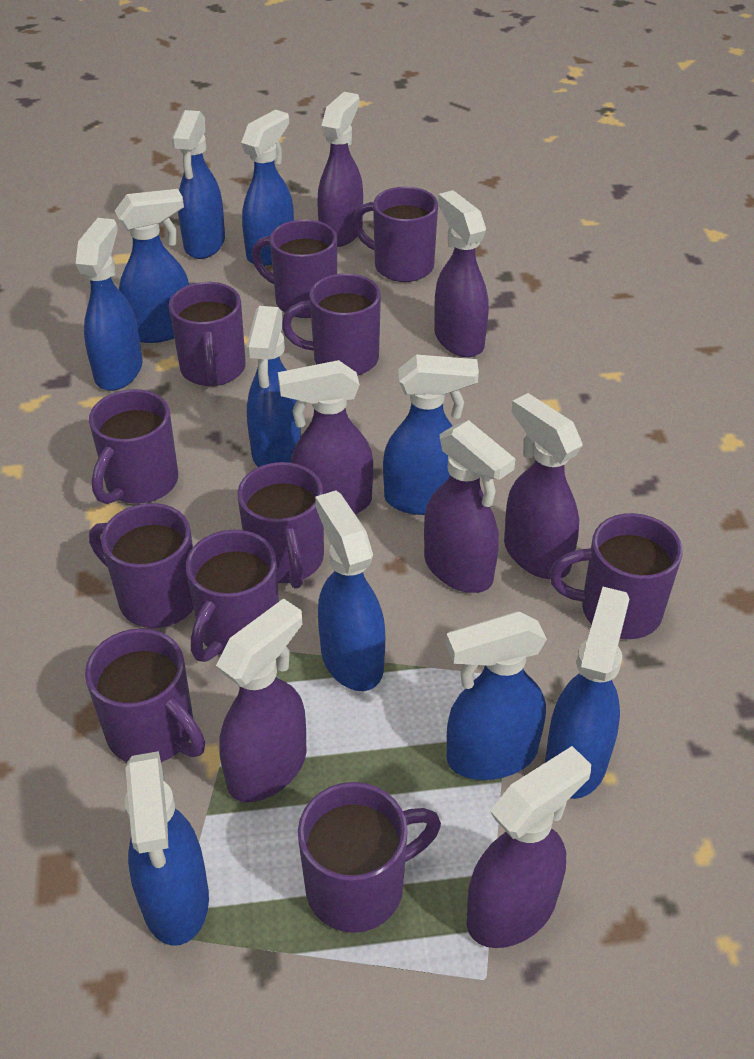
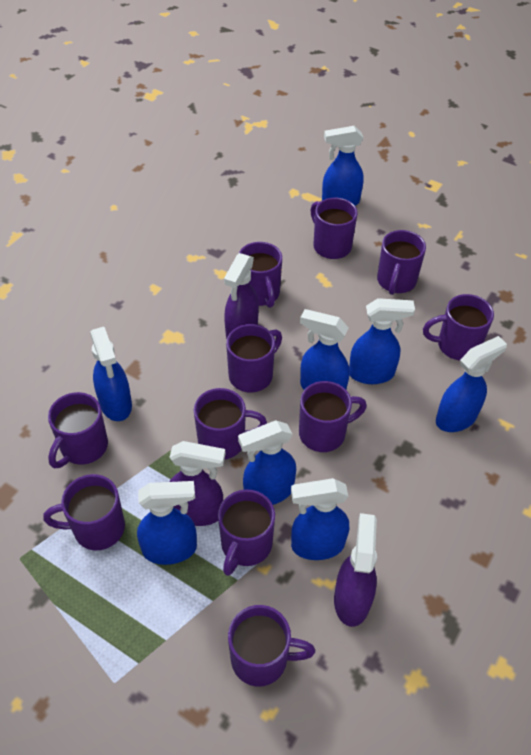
blue spray bottle: 10 -> 8
purple spray bottle: 7 -> 3

